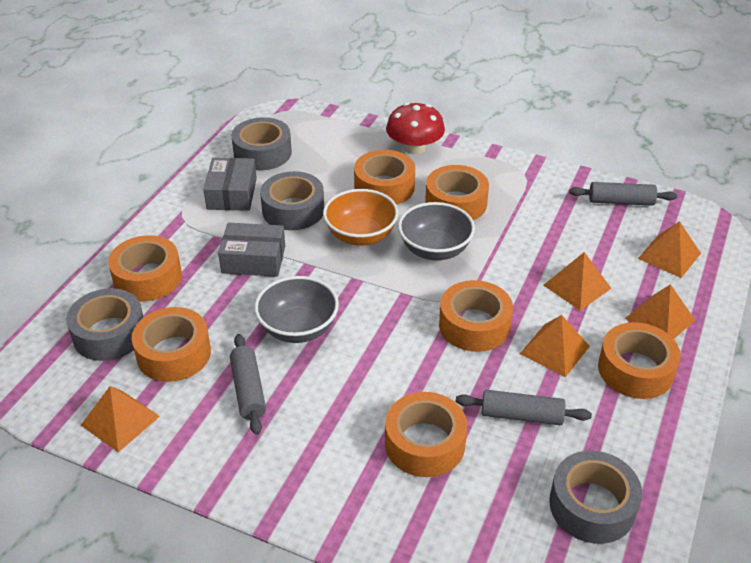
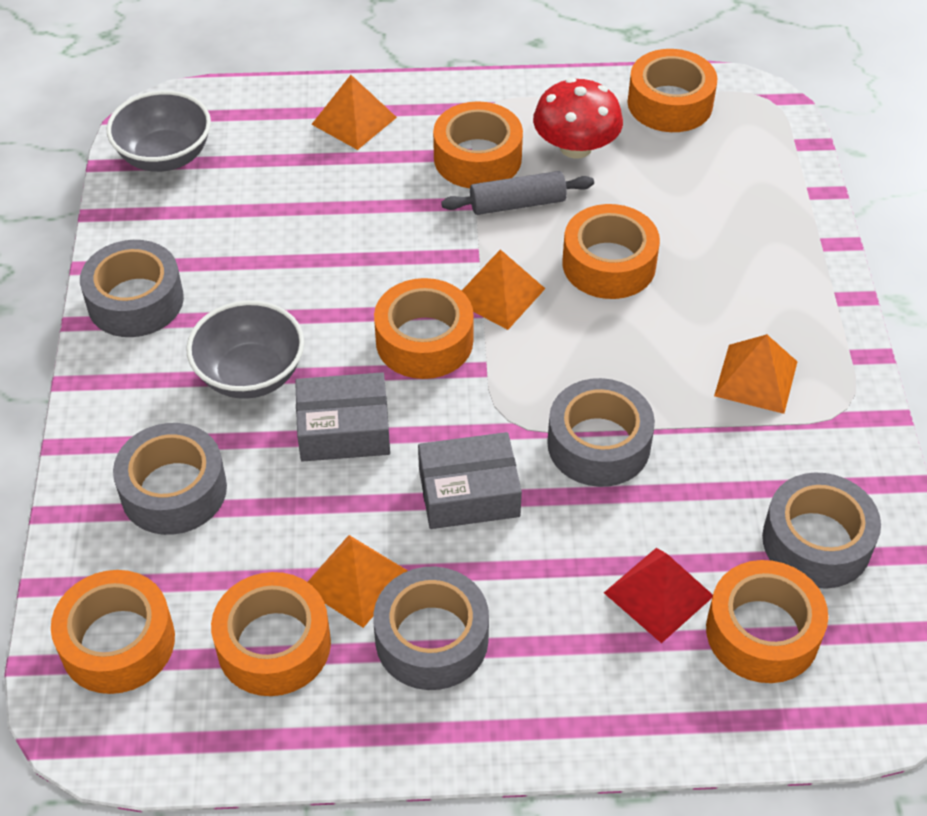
grey rolling pin: 3 -> 1
grey tape: 4 -> 5
orange bowl: 1 -> 0
orange pyramid: 5 -> 4
red pyramid: 0 -> 1

